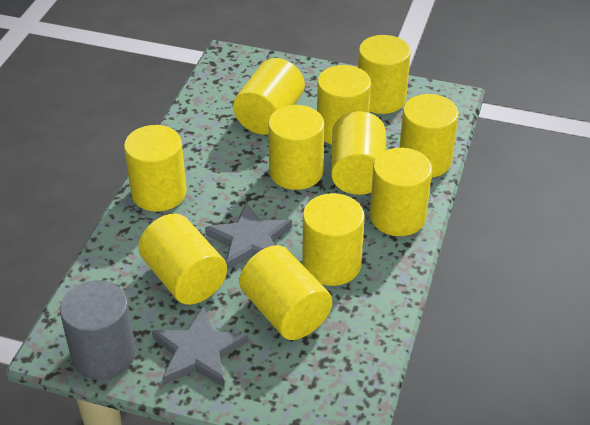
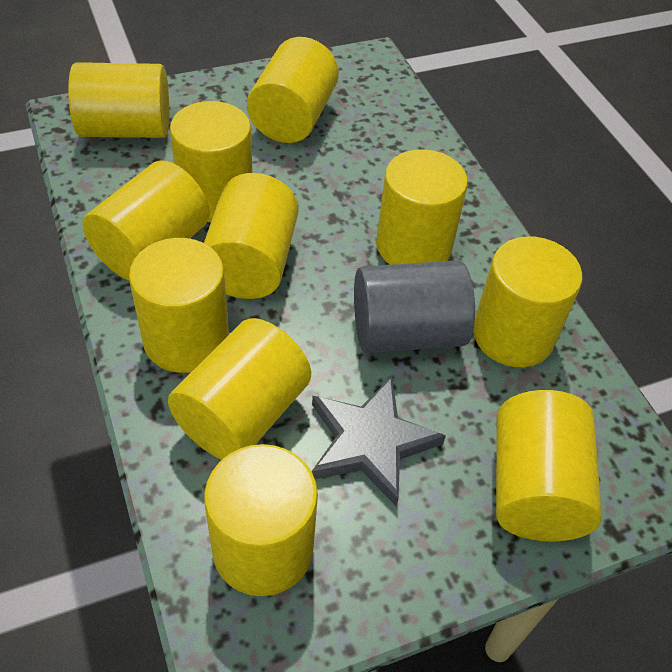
grey star: 2 -> 1

